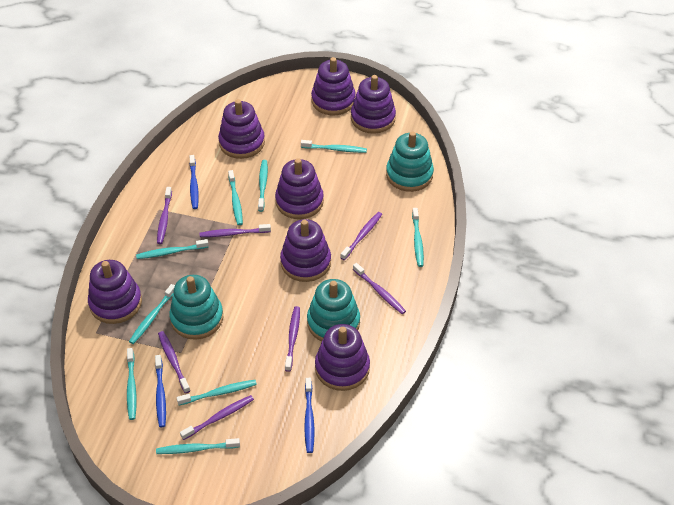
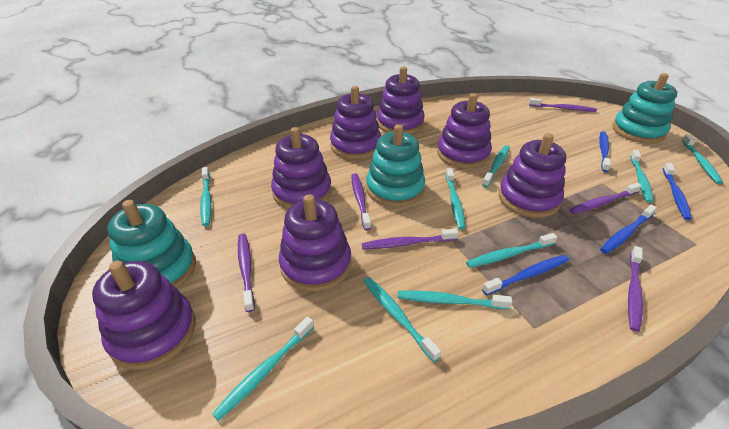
blue toothbrush: 3 -> 4
purple toothbrush: 7 -> 6

